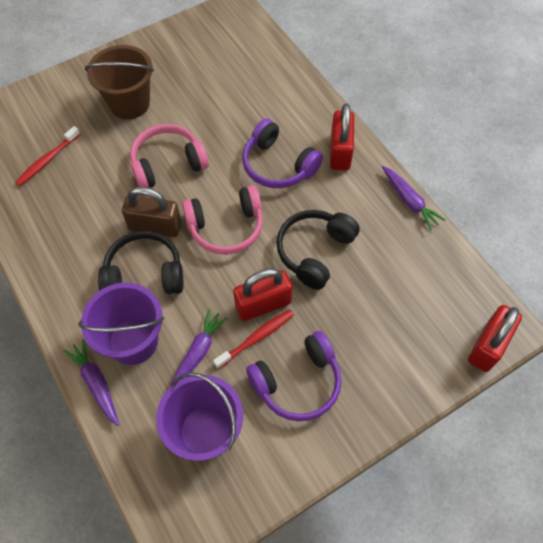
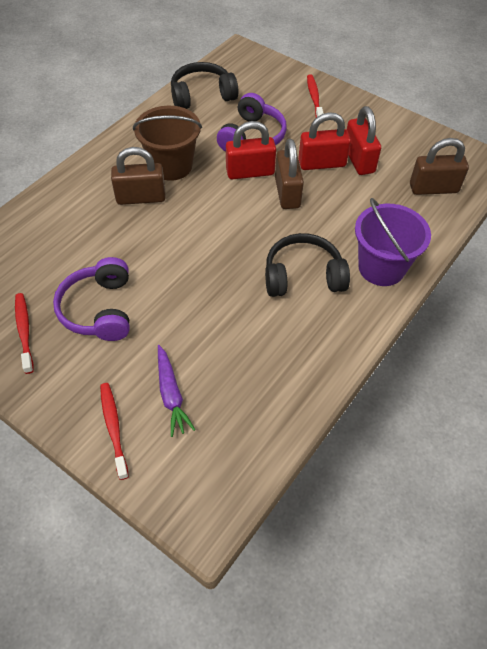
brown padlock: 1 -> 3
pink headphones: 2 -> 0
purple bucket: 2 -> 1
purple carrot: 3 -> 1
red toothbrush: 2 -> 3

